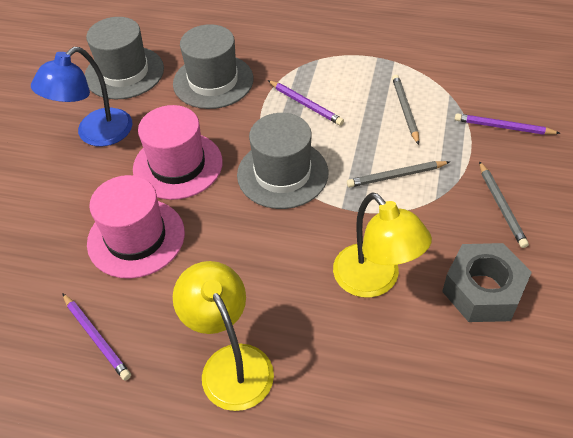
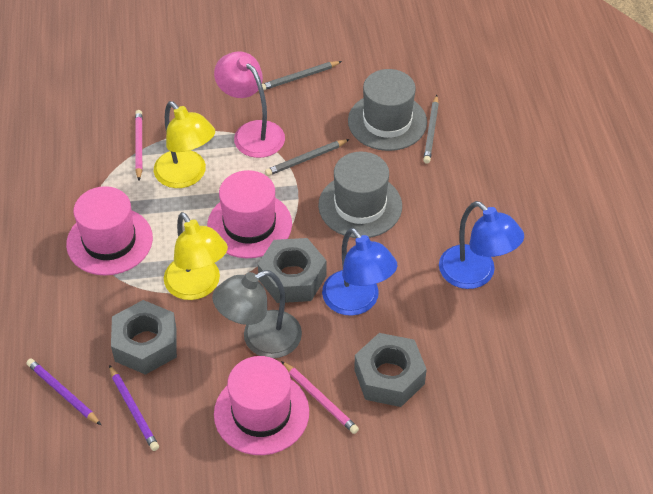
blue lamp: 1 -> 2
grey hat: 3 -> 2
grey lamp: 0 -> 1
grey nut: 1 -> 3
pink hat: 2 -> 3
pink lamp: 0 -> 1
pink pencil: 0 -> 2
purple pencil: 3 -> 2

